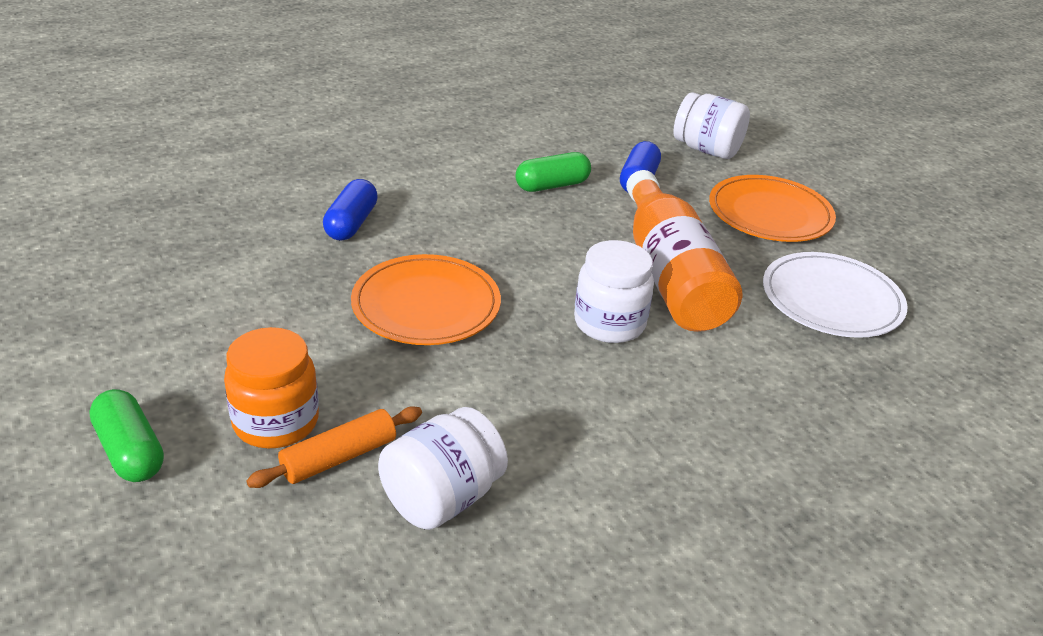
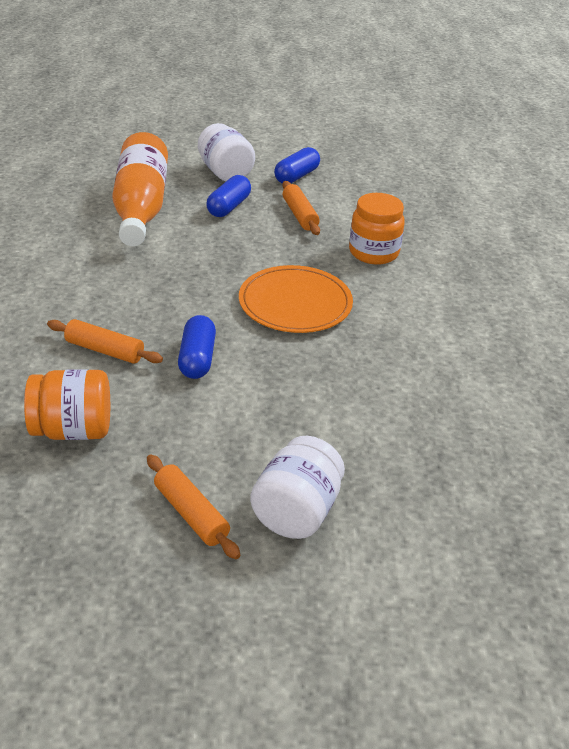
blue capsule: 2 -> 3
green capsule: 2 -> 0
orange jar: 1 -> 2
orange plate: 2 -> 1
orange rolling pin: 1 -> 3
white jar: 3 -> 2
white plate: 1 -> 0

